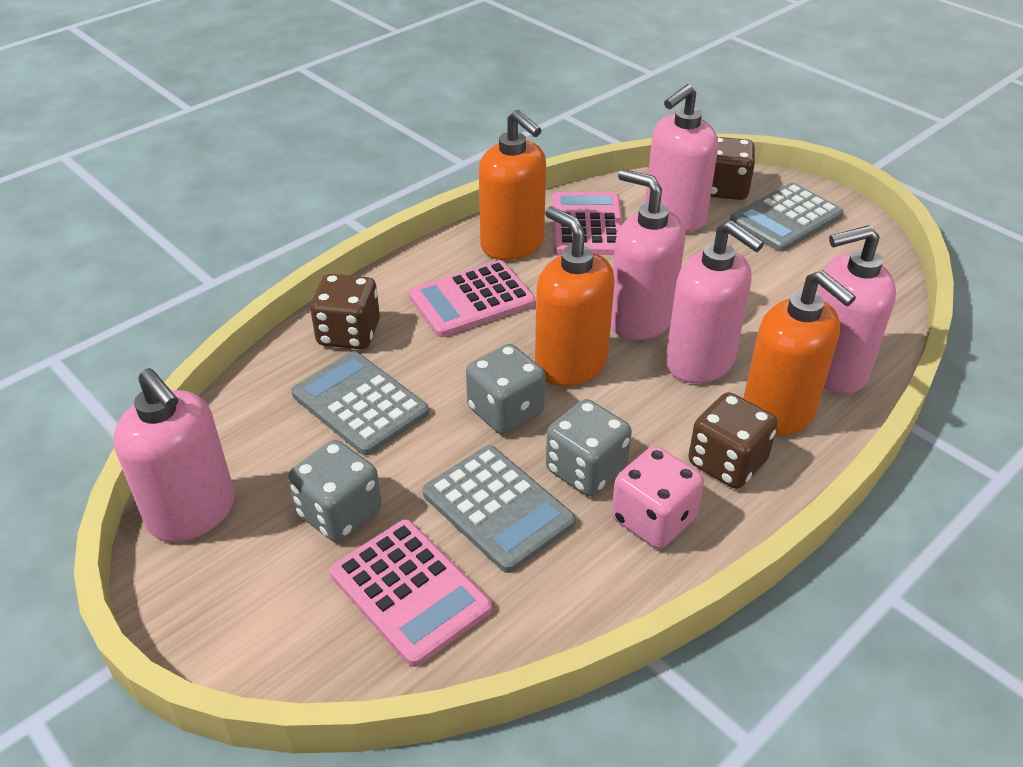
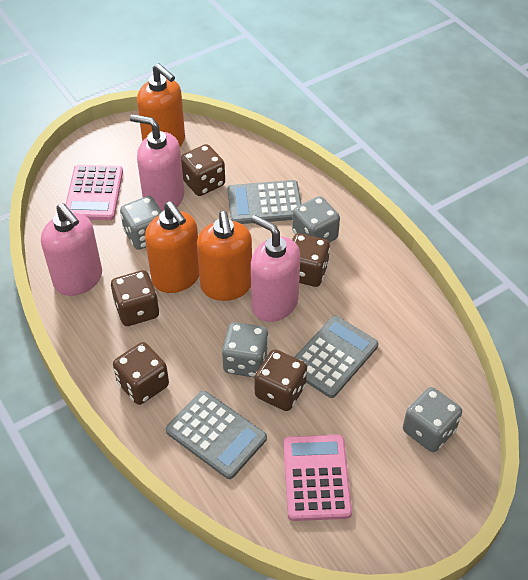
brown dice: 3 -> 5
grey dice: 3 -> 4
pink calculator: 3 -> 2
pink dice: 1 -> 0
pink soap dispenser: 5 -> 3

